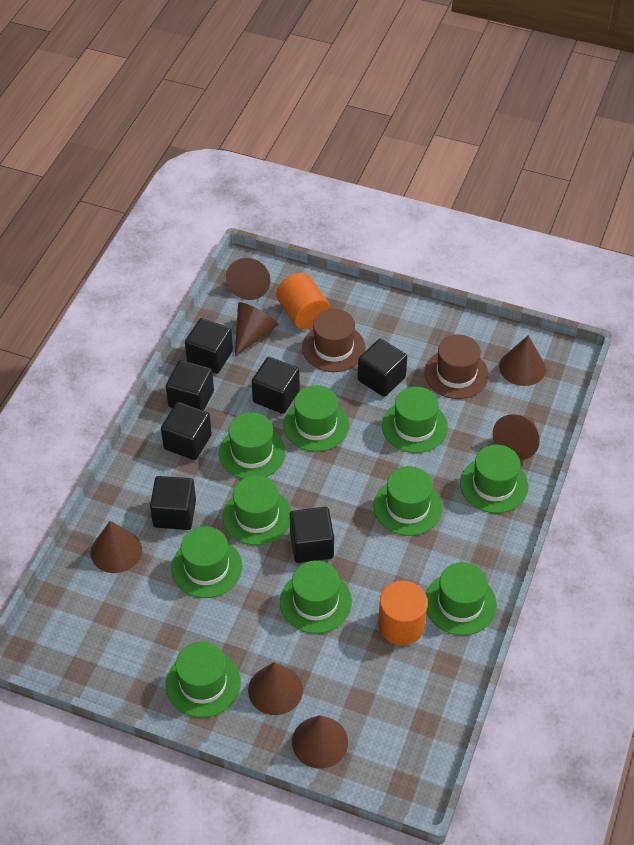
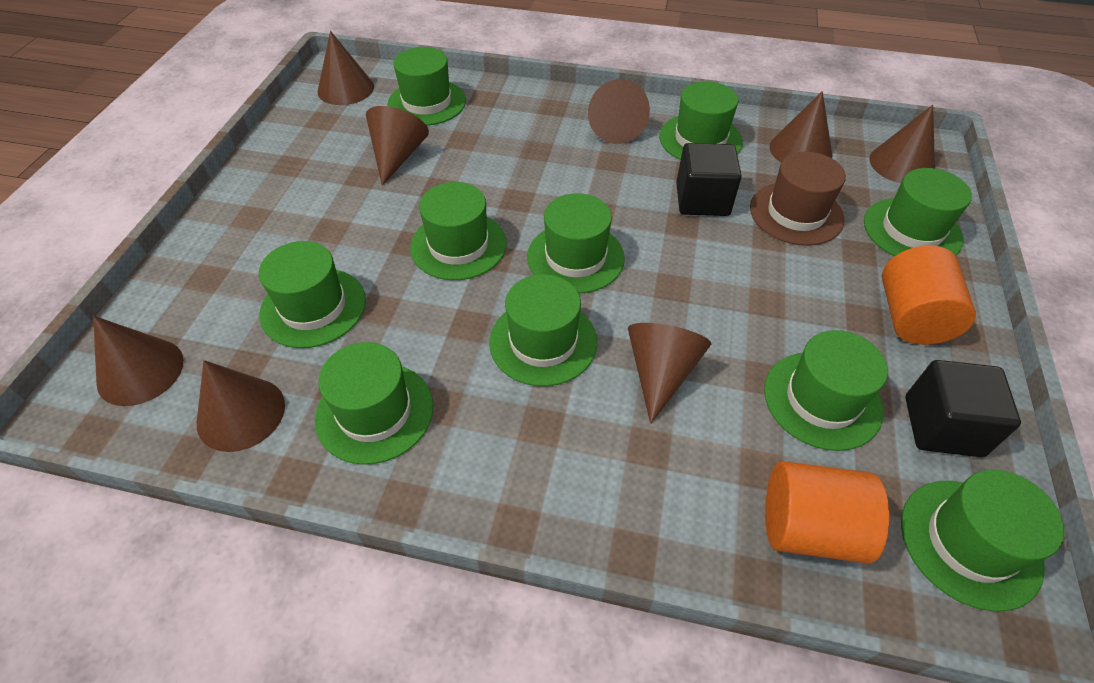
black cube: 7 -> 2
brown cone: 7 -> 8
brown hat: 2 -> 1

